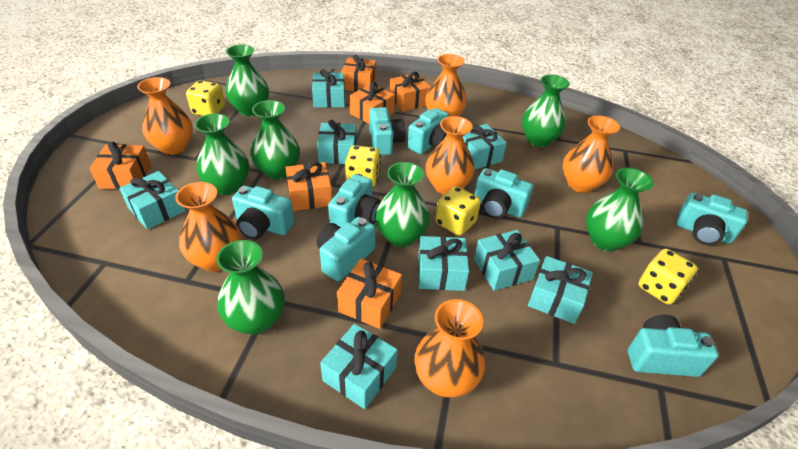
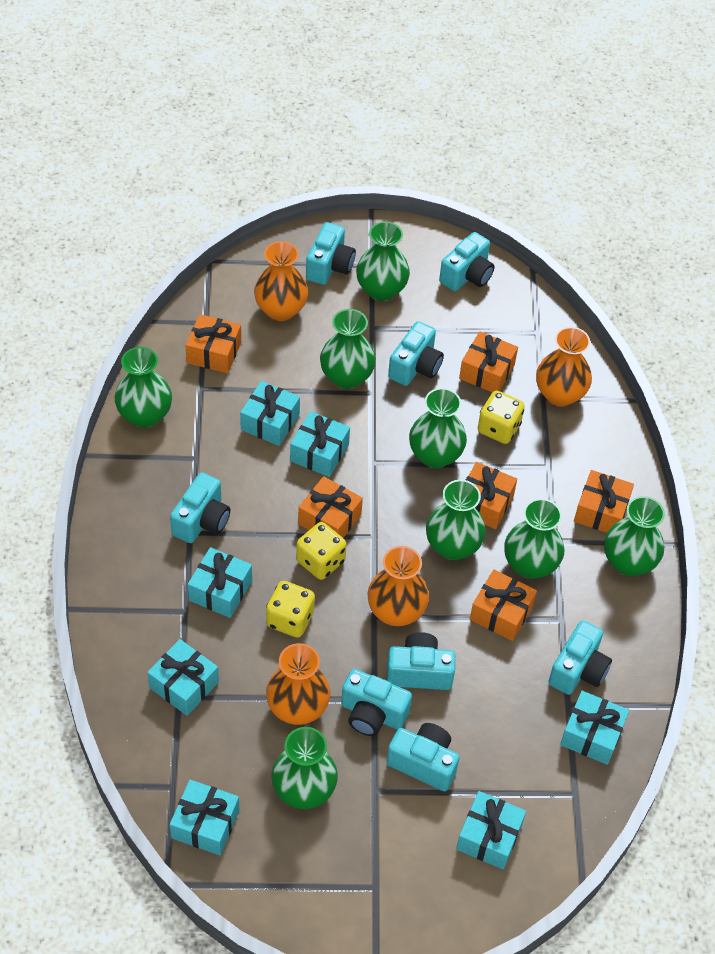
green vase: 7 -> 8
orange vase: 6 -> 4
turquoise gift: 8 -> 7
yellow dice: 4 -> 3

